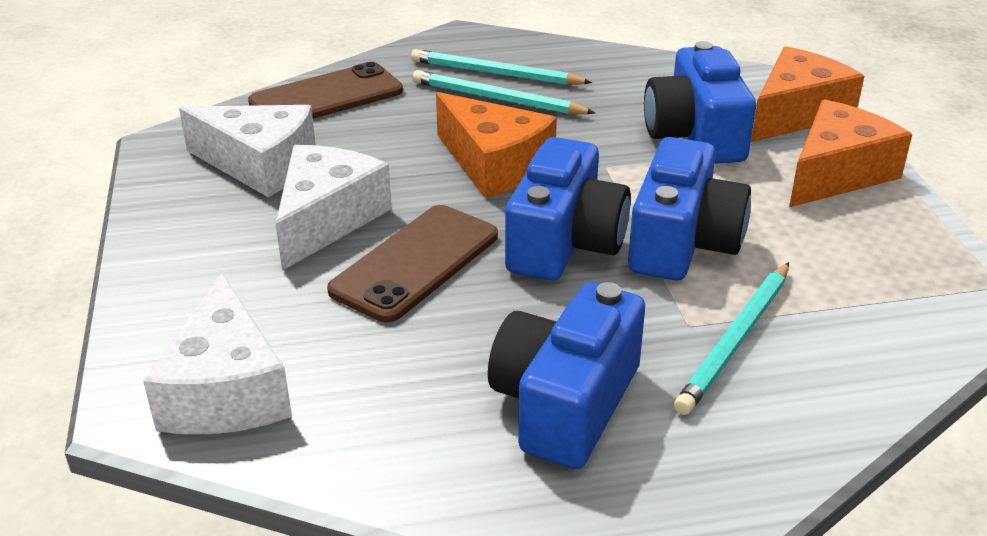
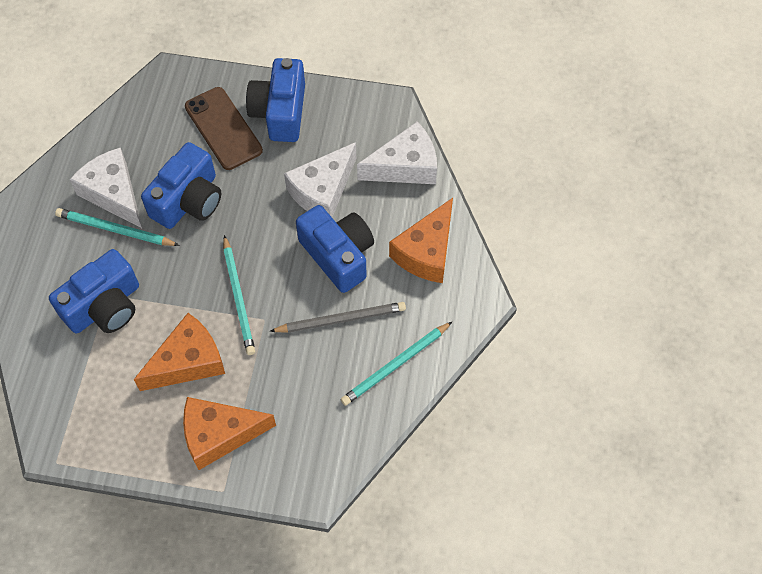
brown phone: 2 -> 1
grey pencil: 0 -> 1

